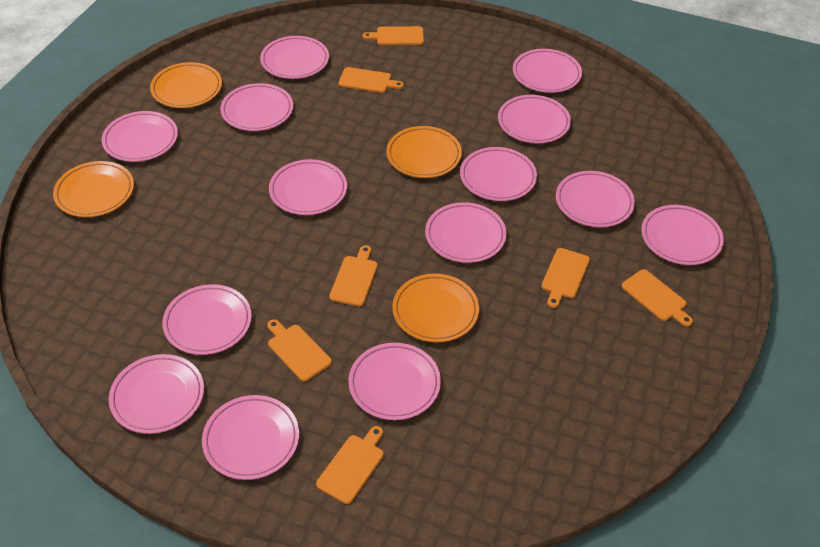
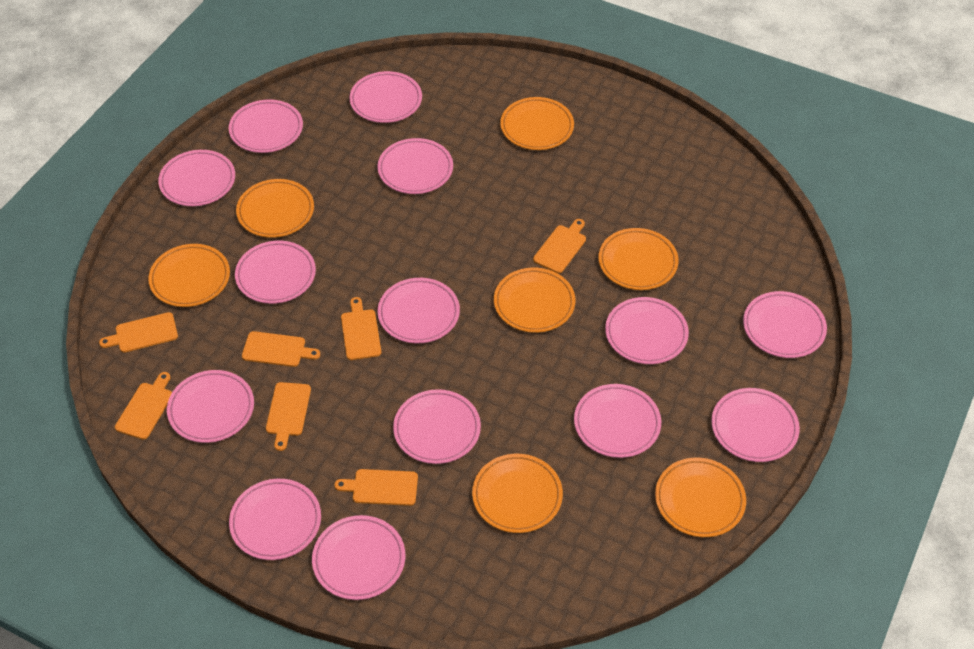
orange plate: 4 -> 7

